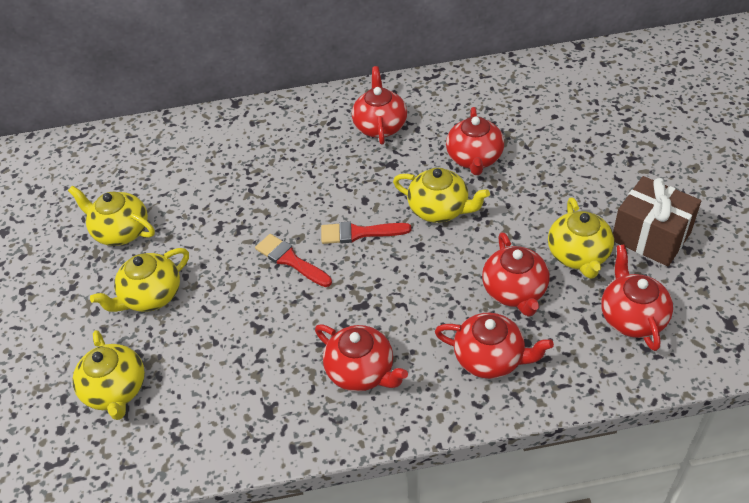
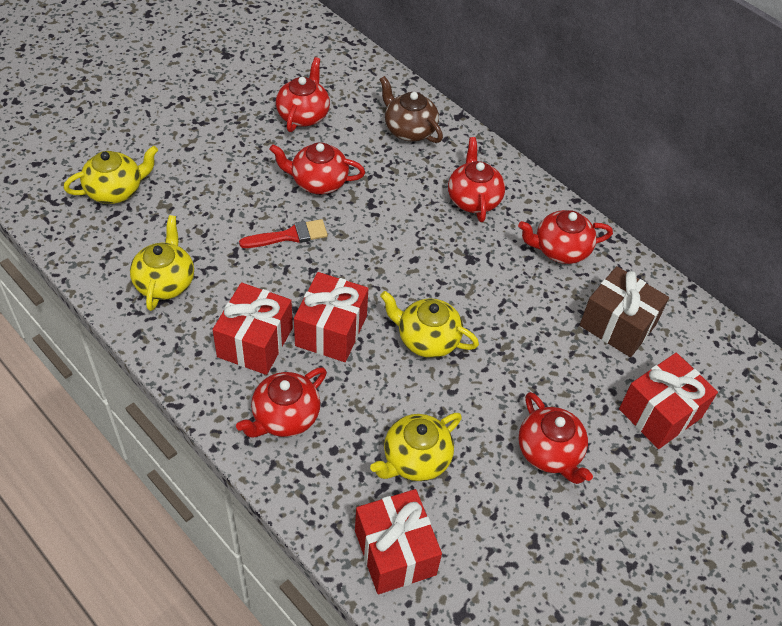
brown teapot: 0 -> 1
red brush: 2 -> 1
red gift: 0 -> 4
yellow teapot: 5 -> 4

